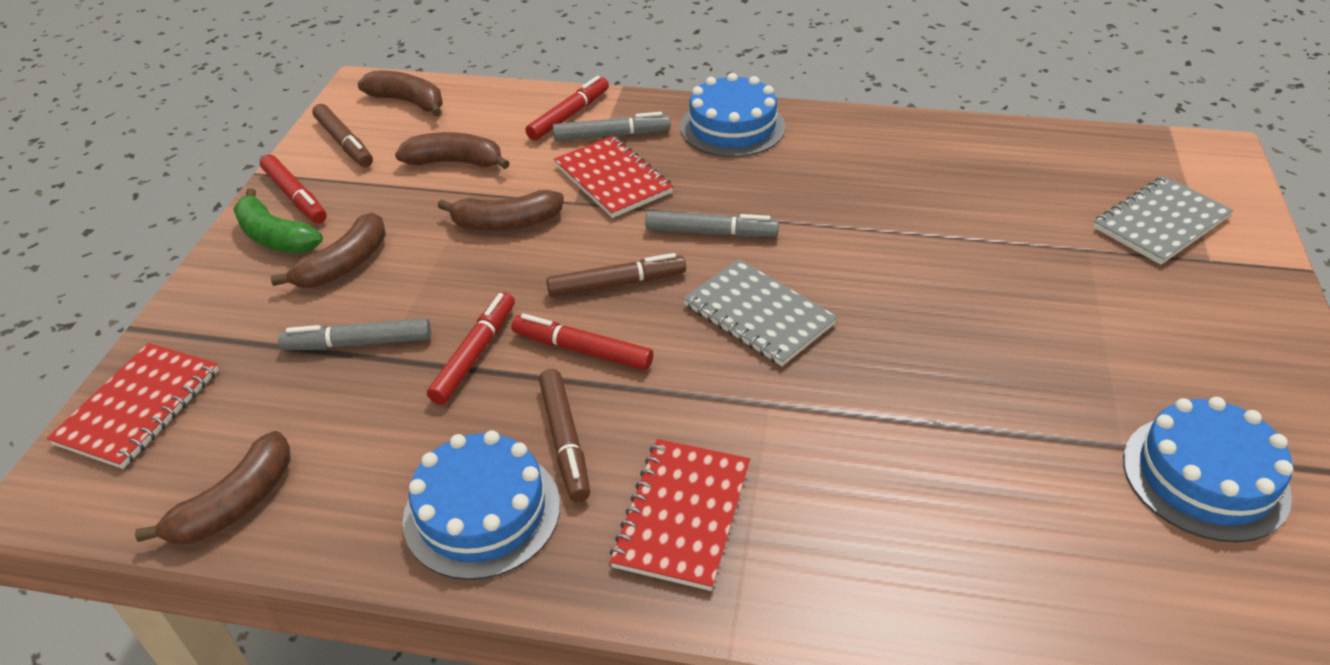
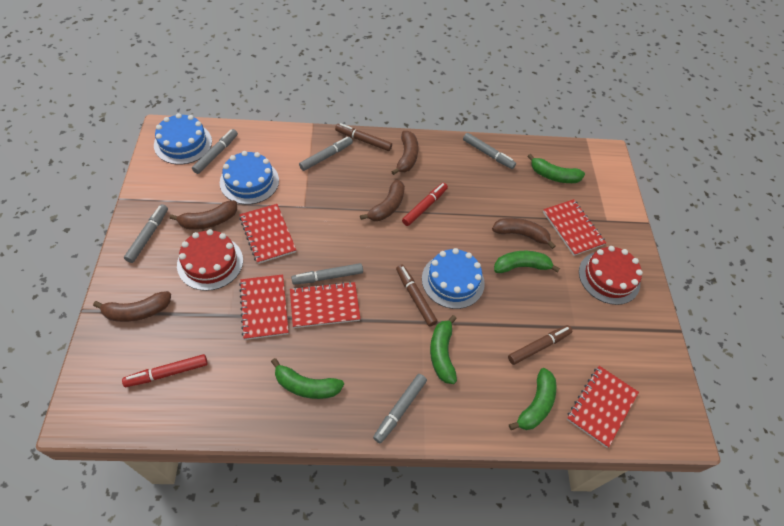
green banana: 1 -> 5
grey marker: 3 -> 6
grey notebook: 2 -> 0
red cake: 0 -> 2
red marker: 4 -> 2
red notebook: 3 -> 5

